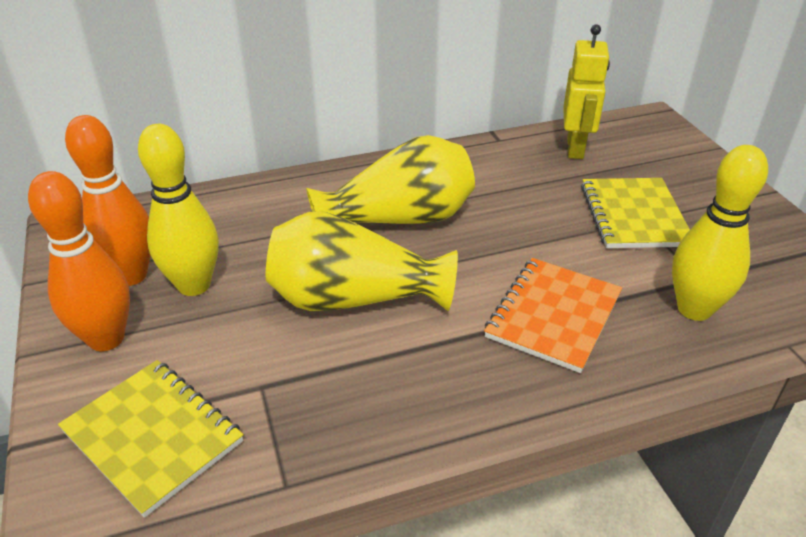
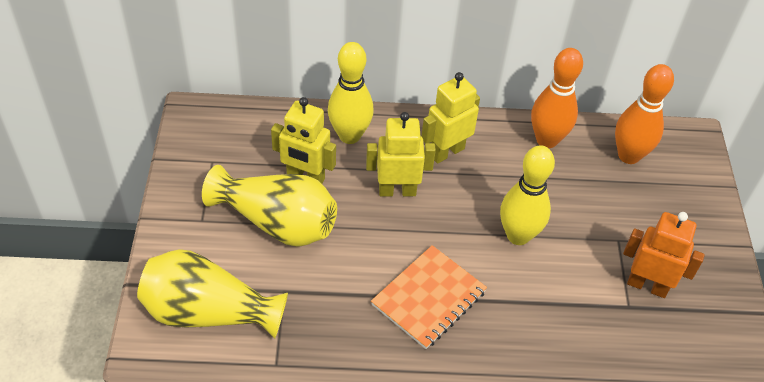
orange robot: 0 -> 1
yellow notebook: 2 -> 0
yellow robot: 1 -> 3

